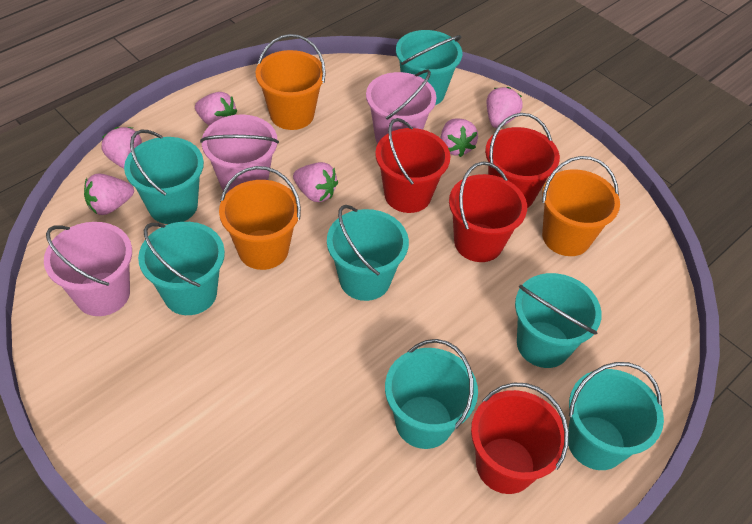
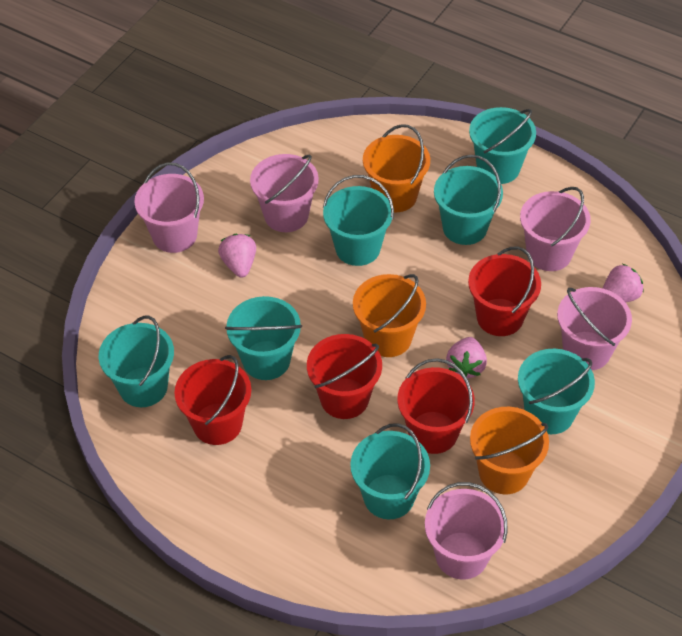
pink bucket: 3 -> 5
pink strawberry: 6 -> 3

